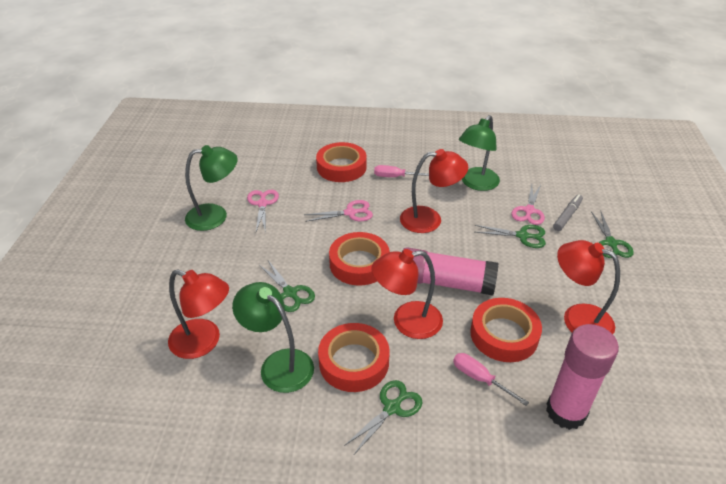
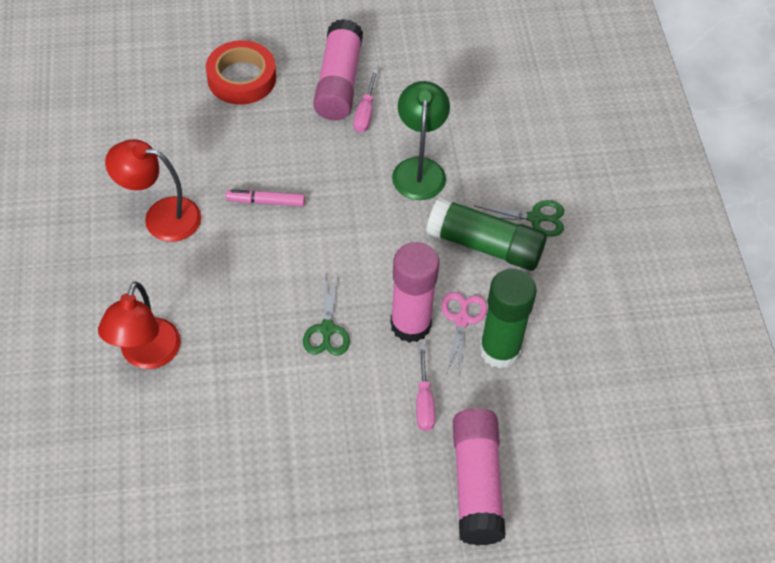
green glue stick: 0 -> 2
green lamp: 3 -> 1
green scissors: 4 -> 2
grey marker: 1 -> 0
pink glue stick: 2 -> 3
pink marker: 0 -> 1
pink scissors: 3 -> 1
red lamp: 4 -> 2
red tape: 4 -> 1

